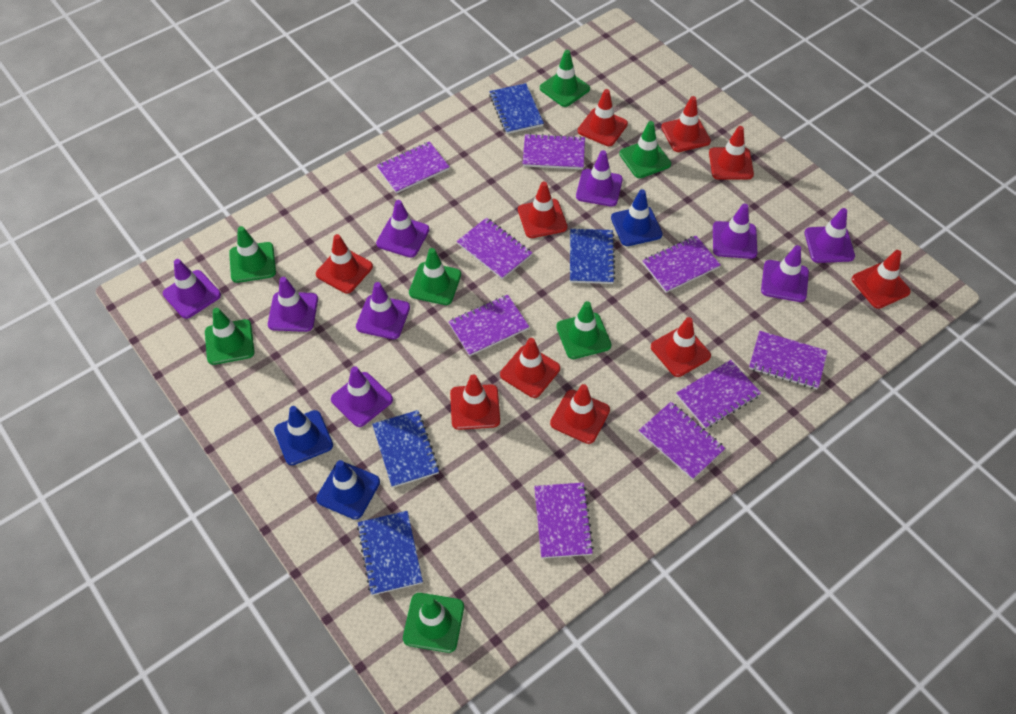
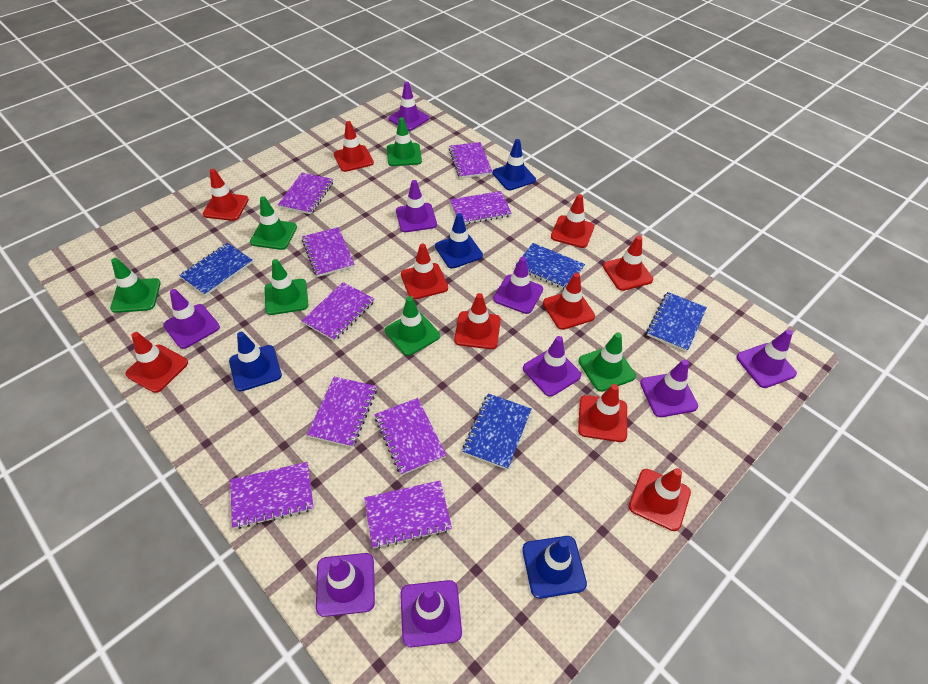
blue traffic cone: 3 -> 4
green traffic cone: 7 -> 6

